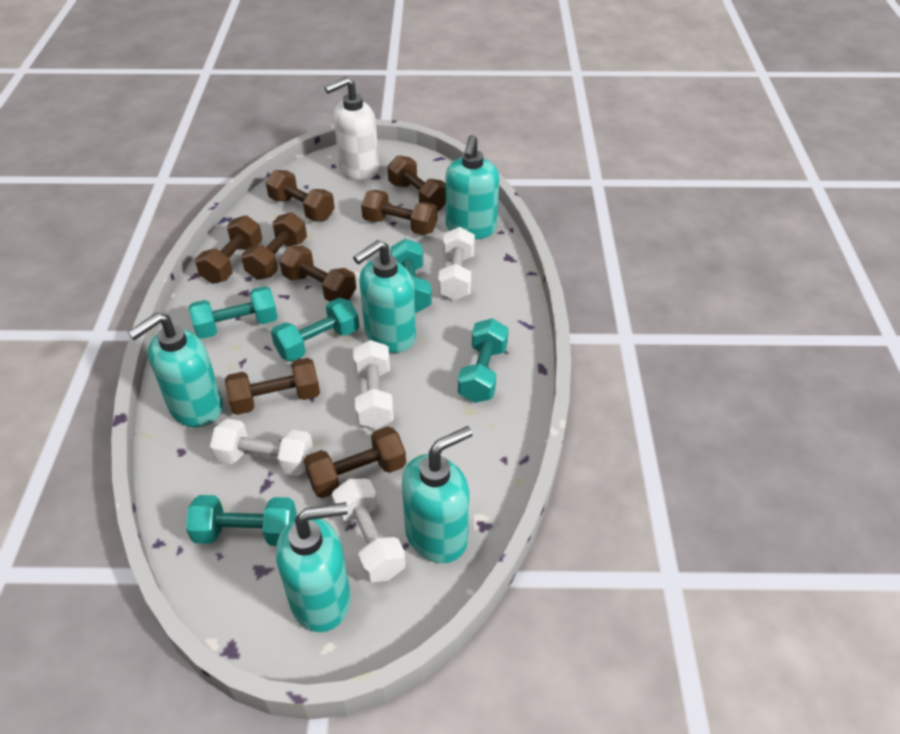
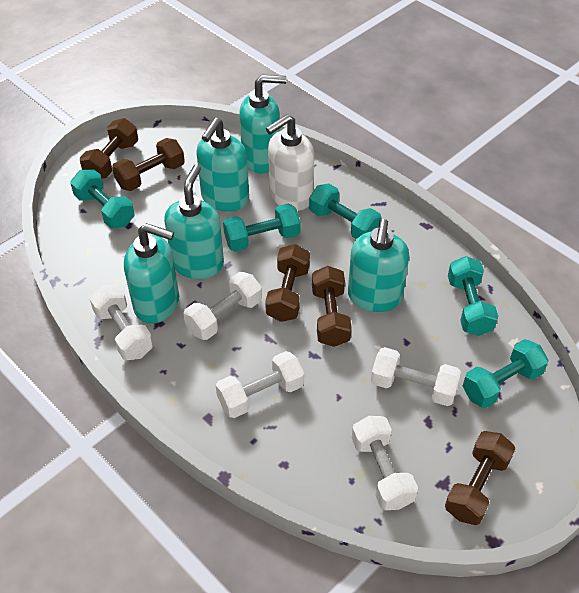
brown dumbbell: 8 -> 5
white dumbbell: 4 -> 5

